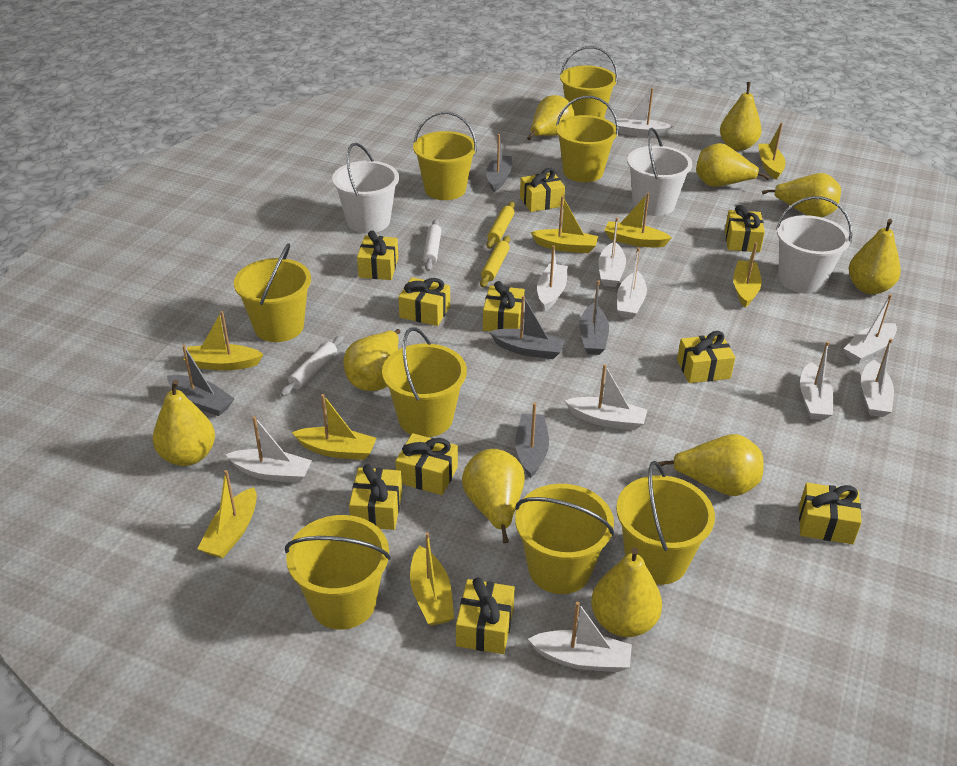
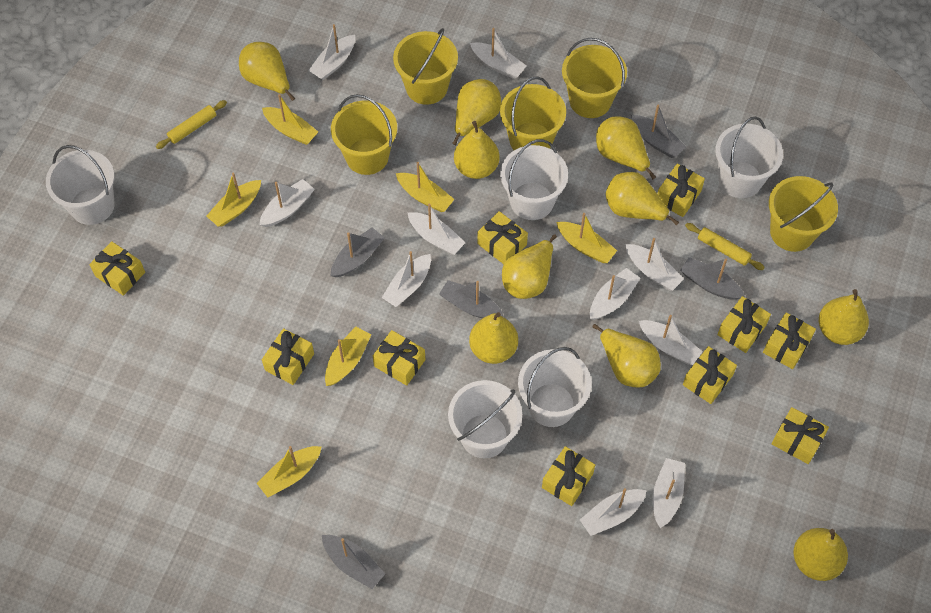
white bucket: 3 -> 5
white rolling pin: 2 -> 0
yellow boat: 8 -> 6
yellow bucket: 8 -> 5

